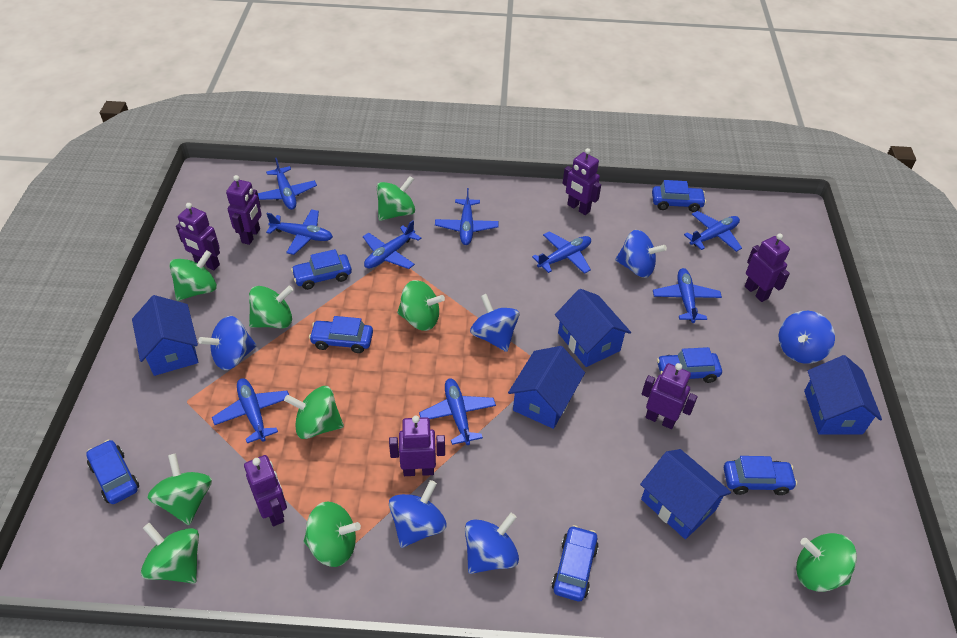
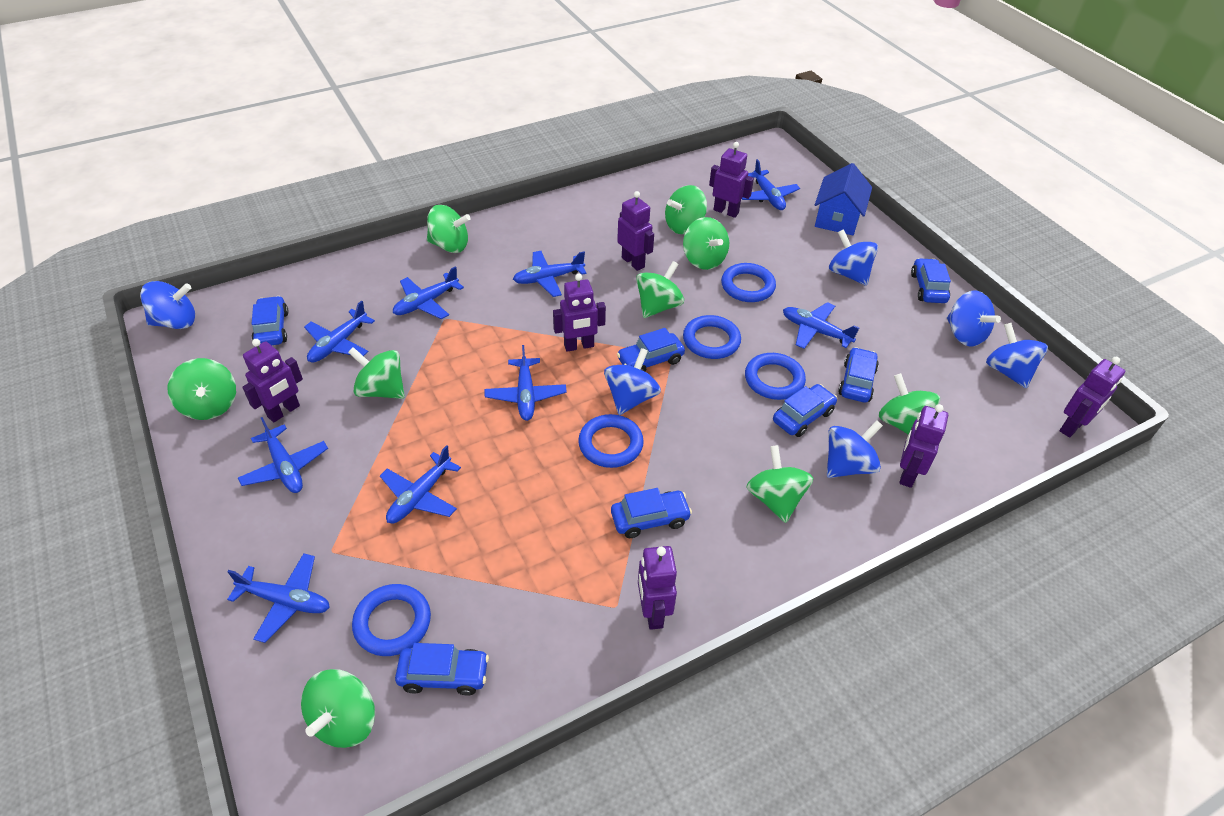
blue house: 5 -> 1
blue ring: 0 -> 5

